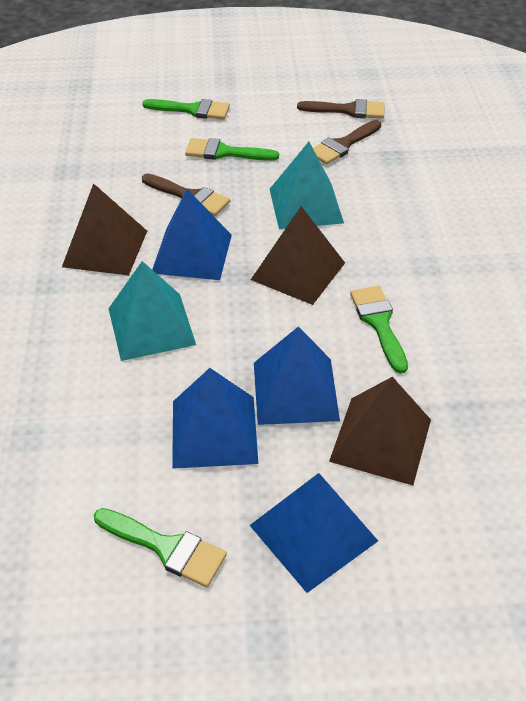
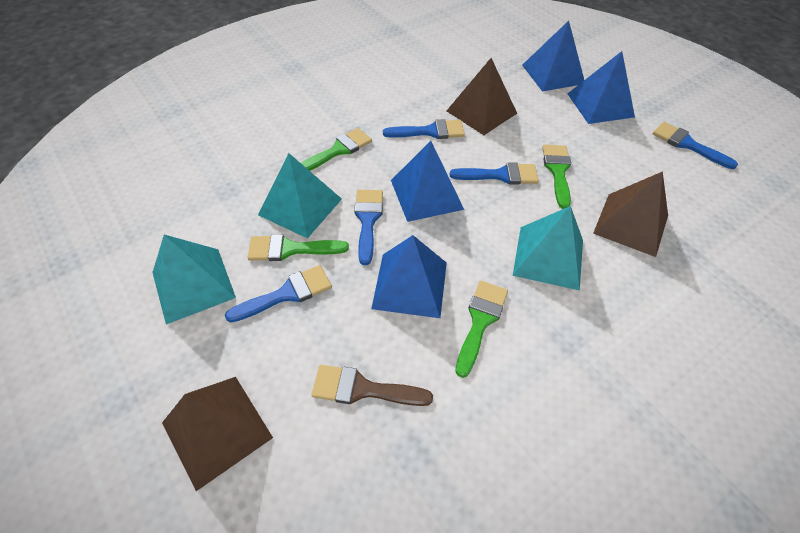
blue brush: 0 -> 5
brown brush: 3 -> 1
turquoise pyramid: 2 -> 3

